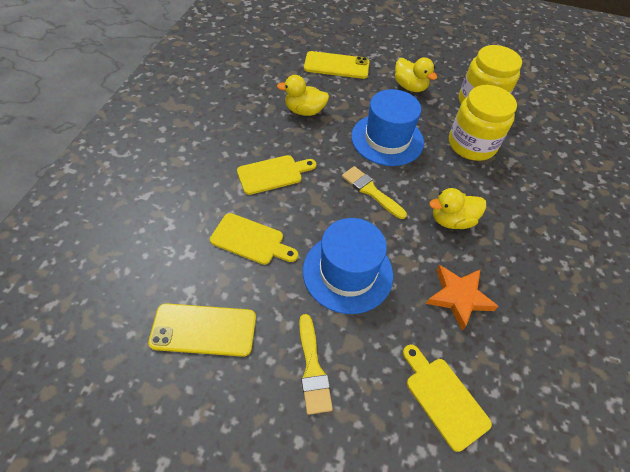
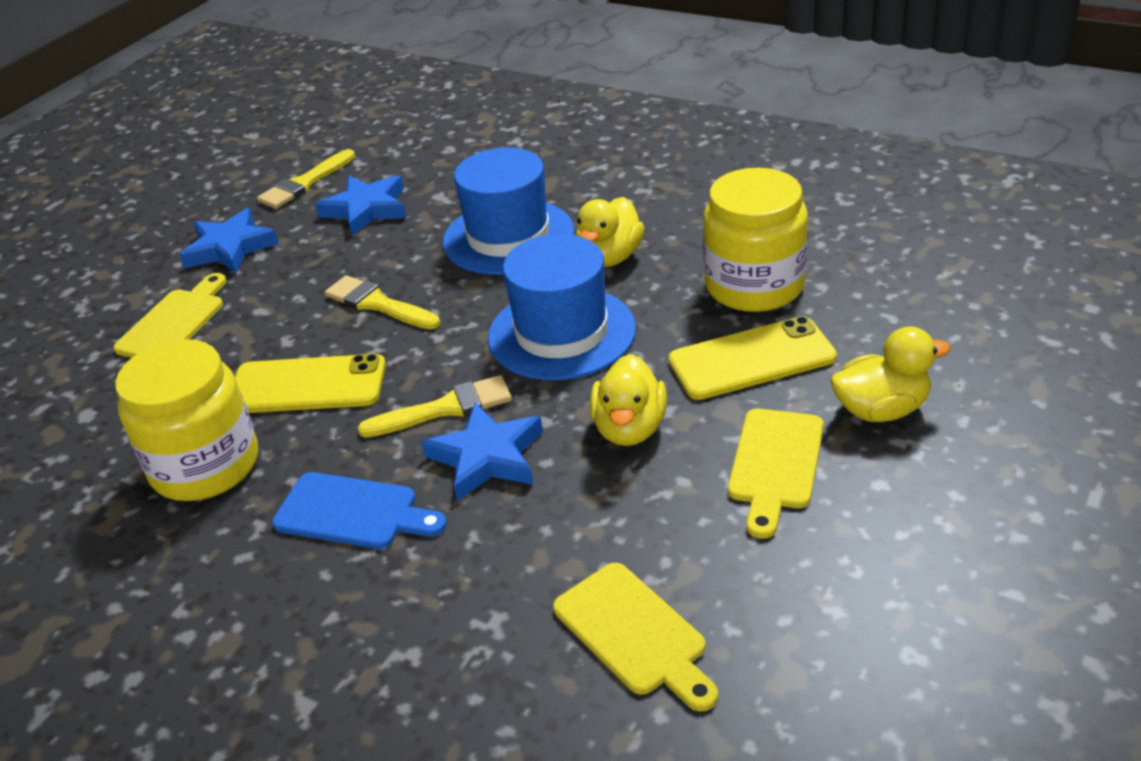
blue cutting board: 0 -> 1
blue star: 0 -> 3
orange star: 1 -> 0
yellow brush: 2 -> 3

